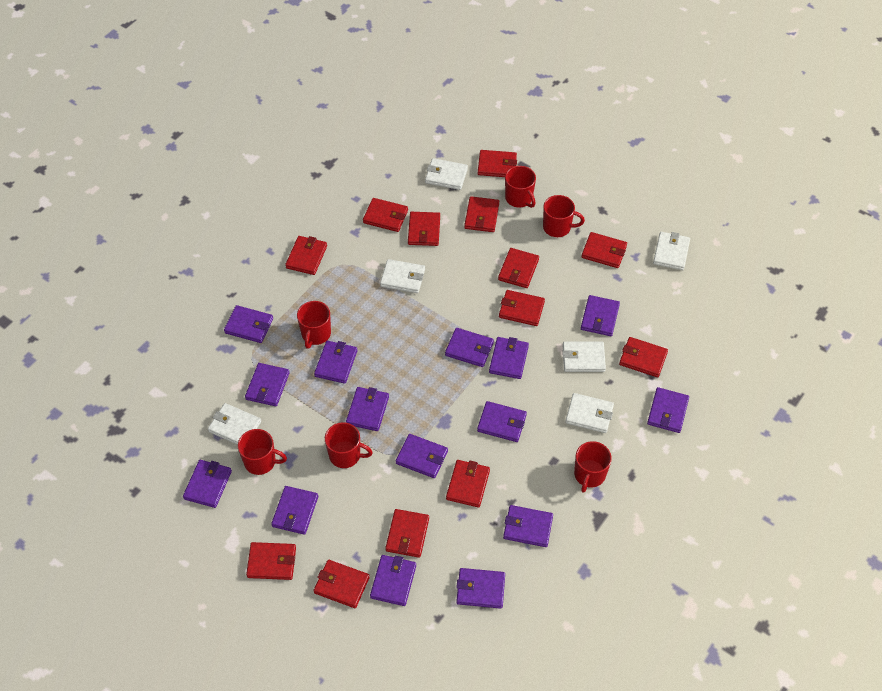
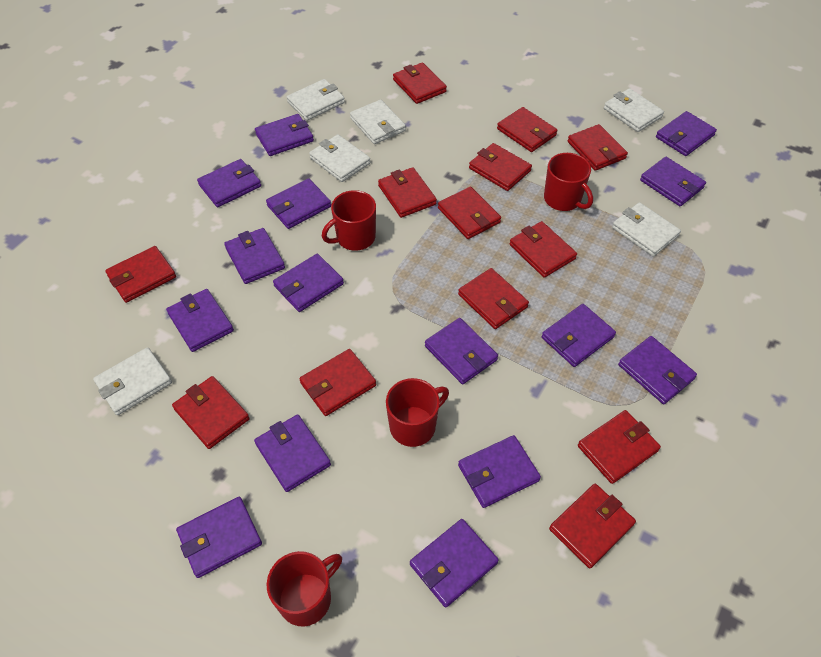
red mug: 6 -> 4

